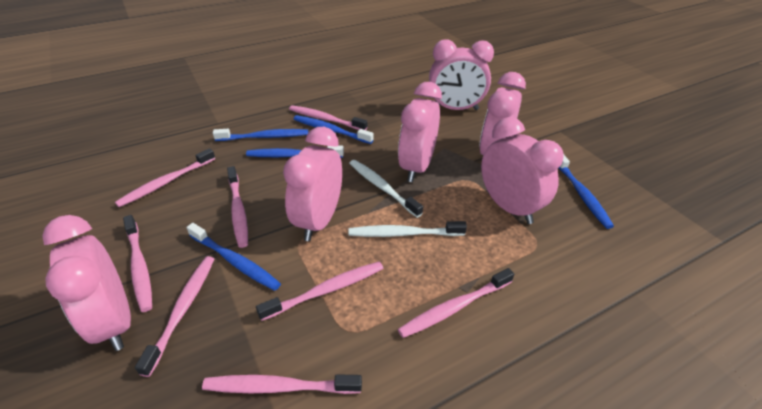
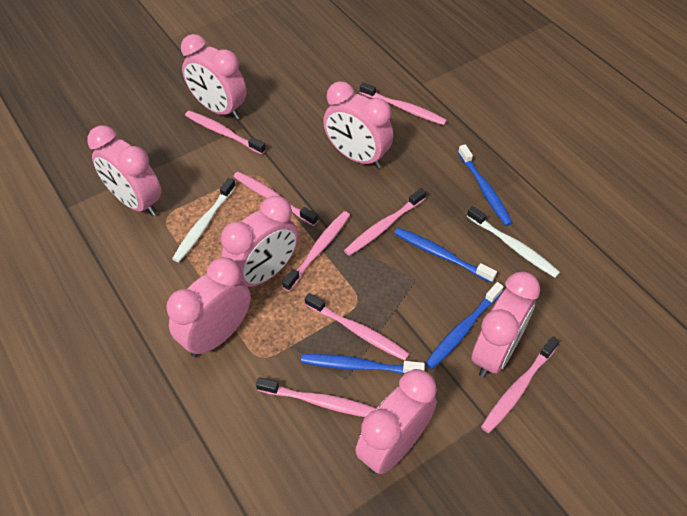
blue toothbrush: 5 -> 4
pink clock: 6 -> 7

